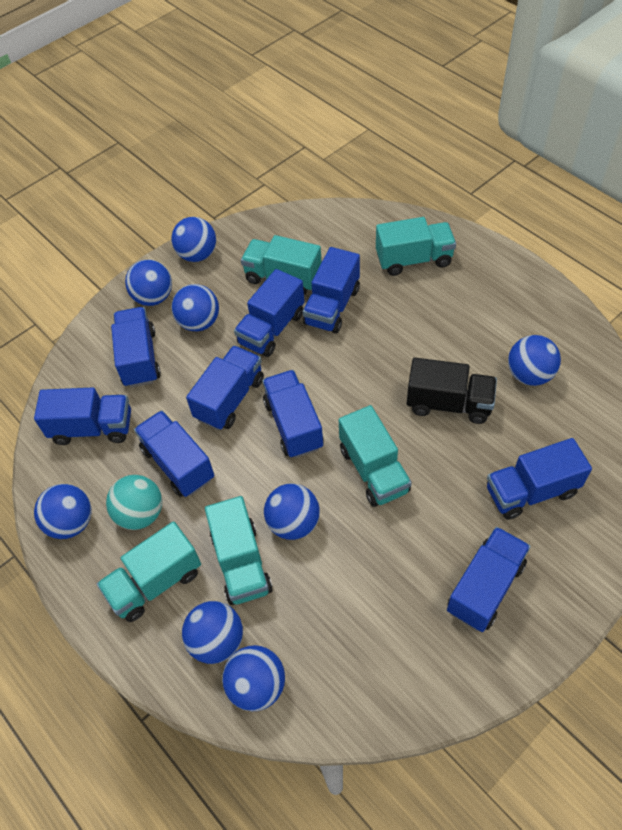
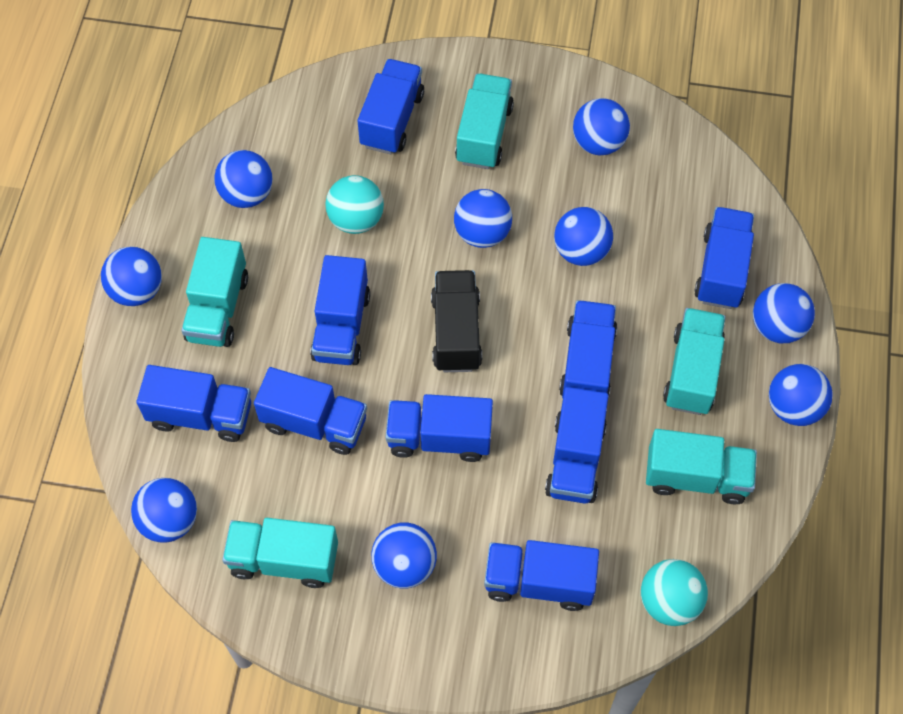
blue ball: 8 -> 9
turquoise ball: 1 -> 2

